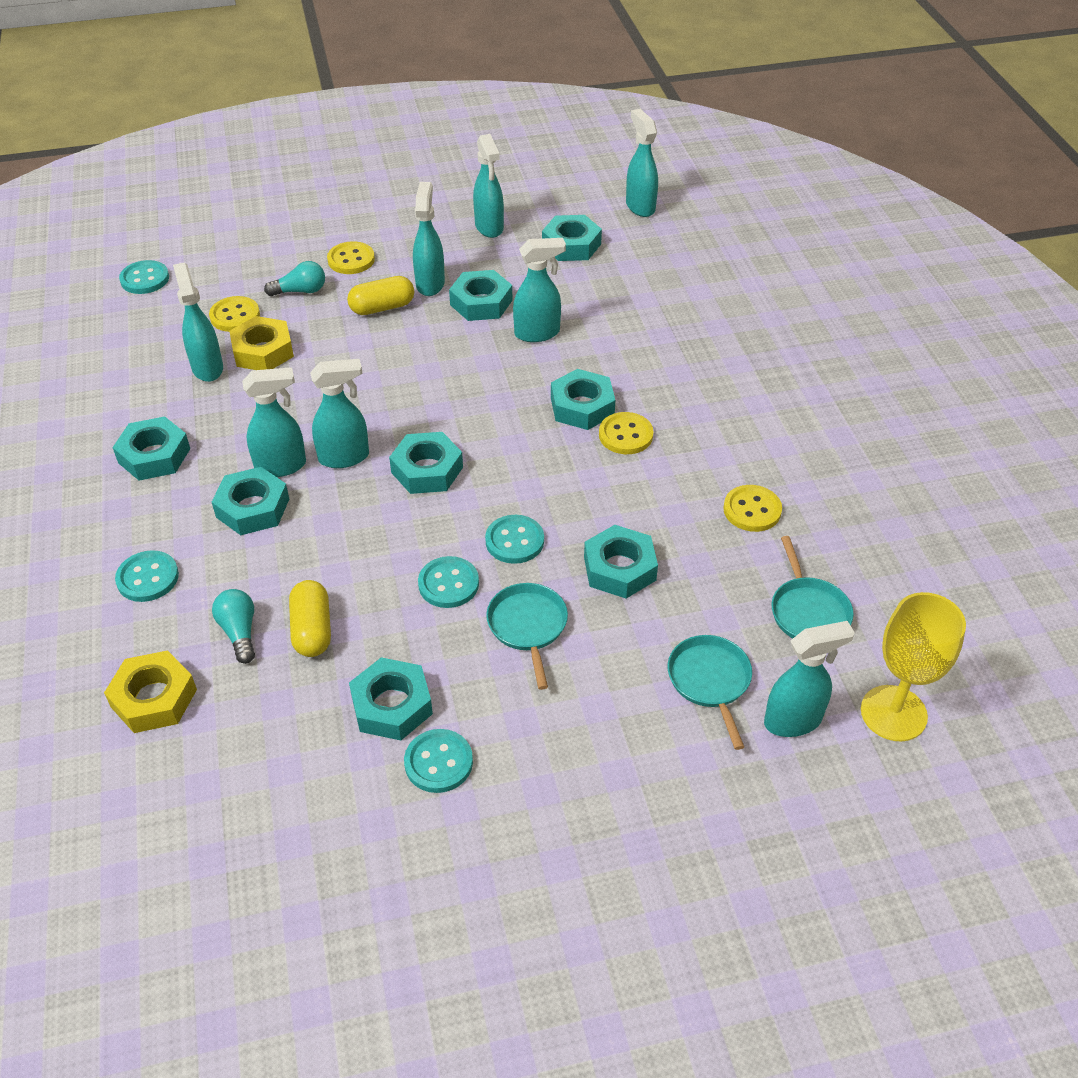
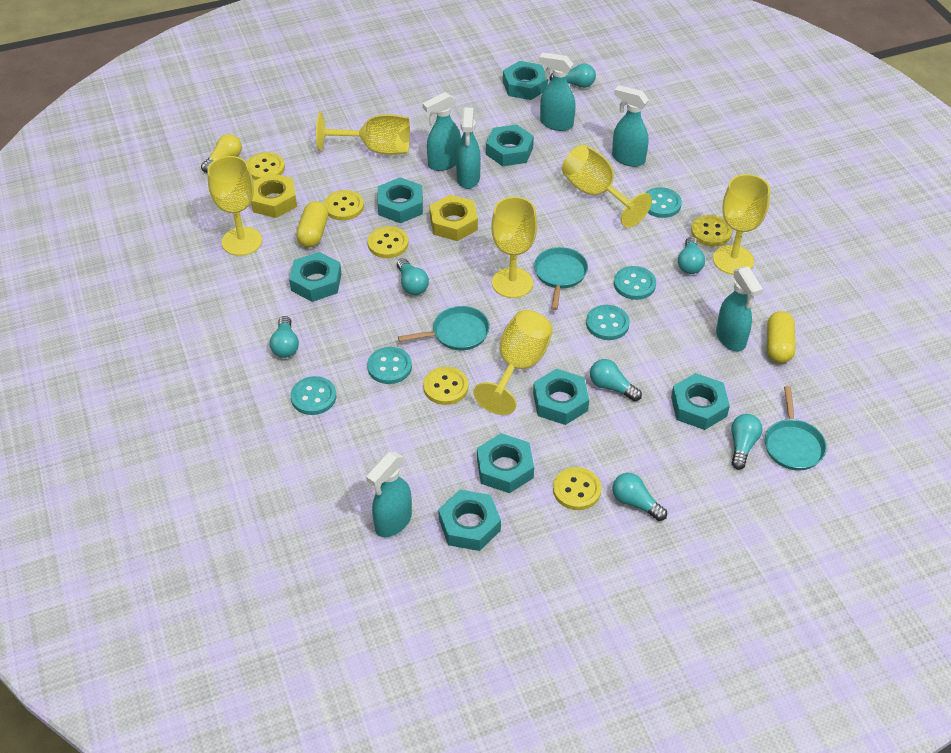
turquoise light bulb: 2 -> 7
turquoise spray bottle: 8 -> 6
yellow button: 4 -> 6
yellow goblet: 1 -> 6
yellow light bulb: 0 -> 1

